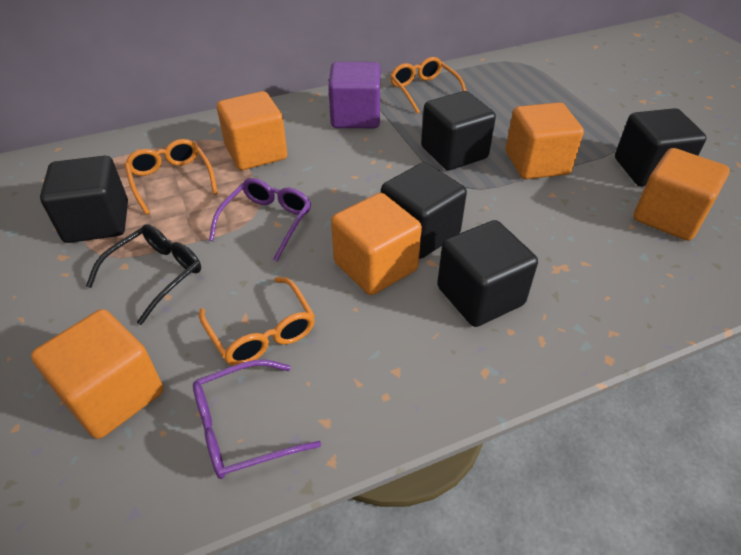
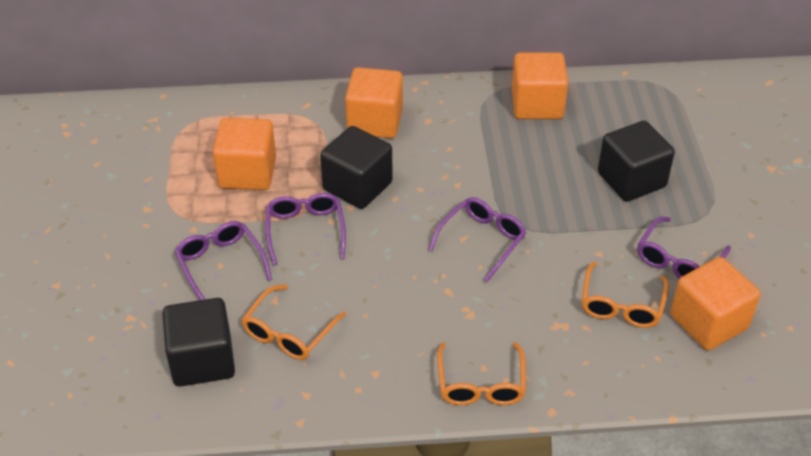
black cube: 5 -> 3
black glasses: 1 -> 0
orange cube: 5 -> 4
purple cube: 1 -> 0
purple glasses: 2 -> 4

